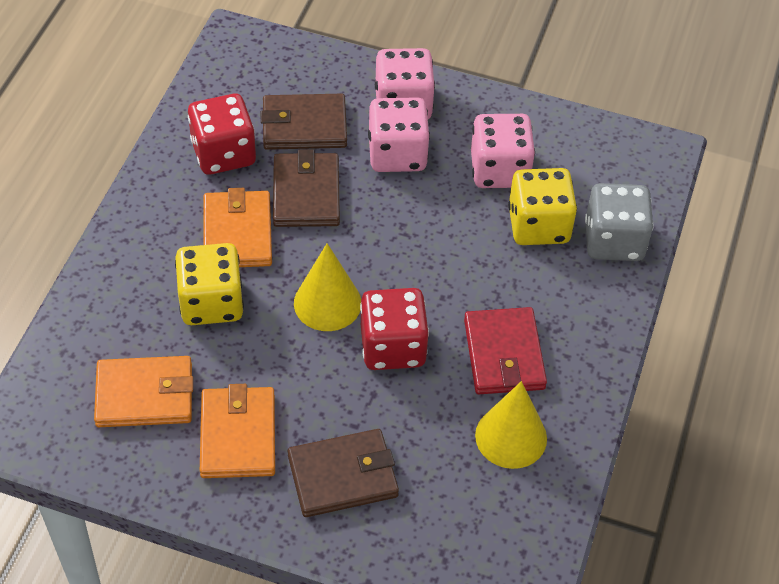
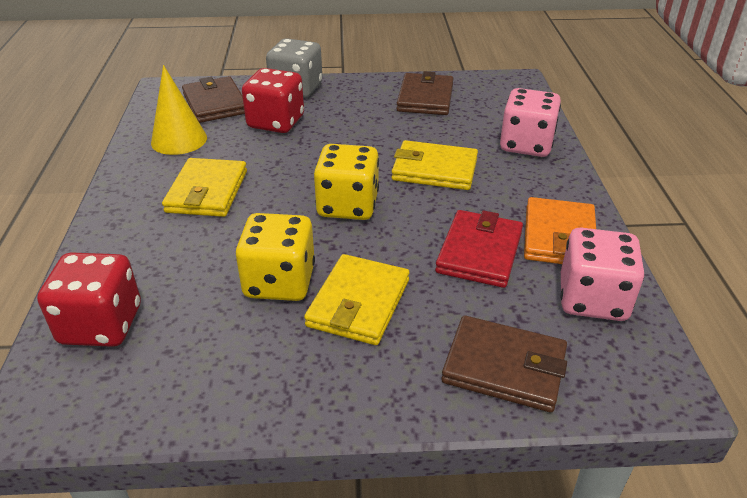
orange wallet: 3 -> 1
pink dice: 3 -> 2
yellow cone: 2 -> 1
yellow wallet: 0 -> 3

